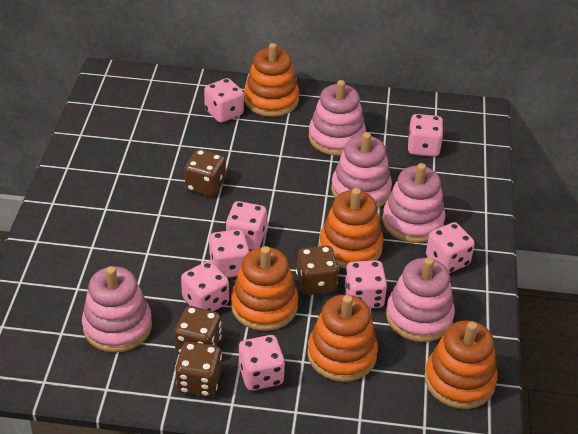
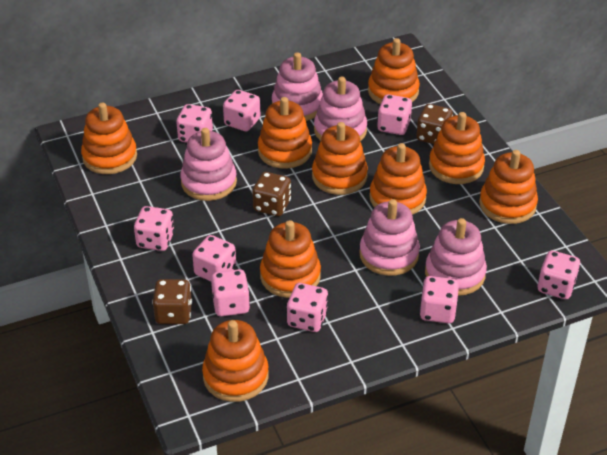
brown dice: 4 -> 3
orange stacking toy: 5 -> 9
pink dice: 8 -> 9

